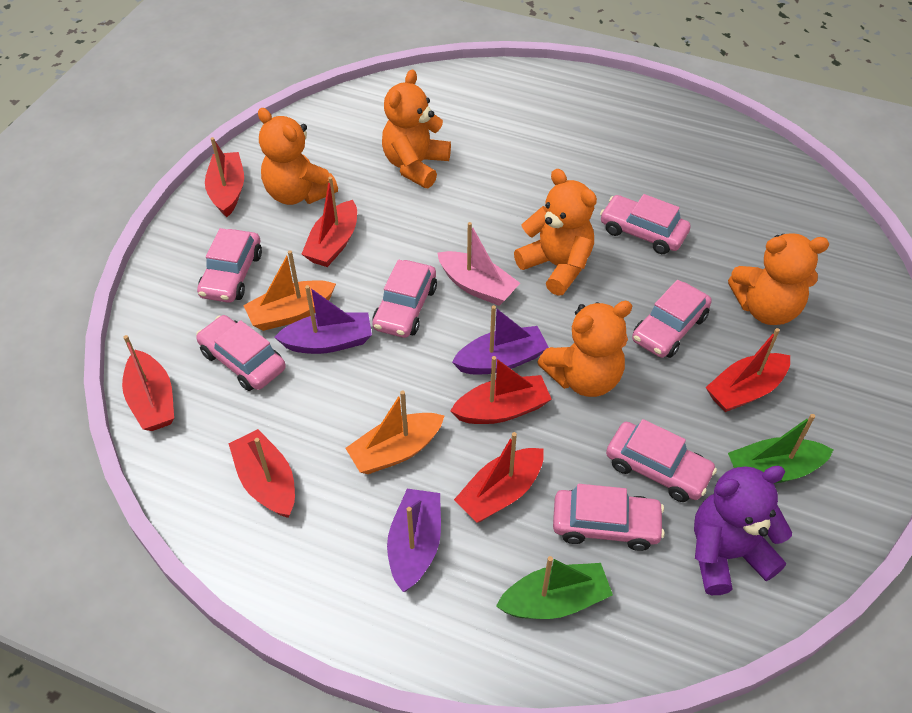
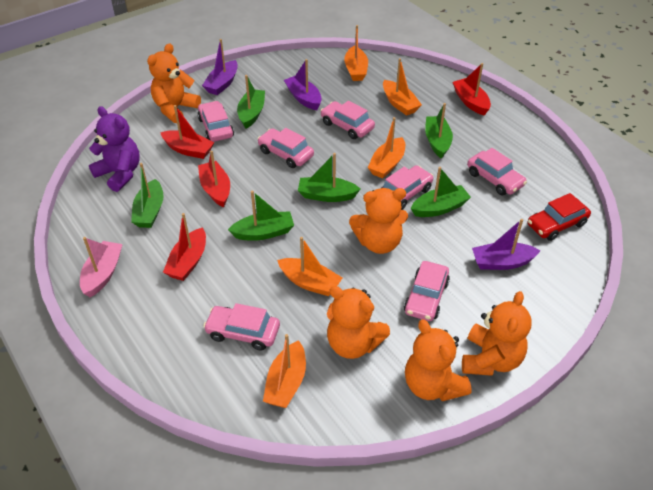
green boat: 2 -> 6
orange boat: 2 -> 5
red boat: 7 -> 4
red car: 0 -> 1

